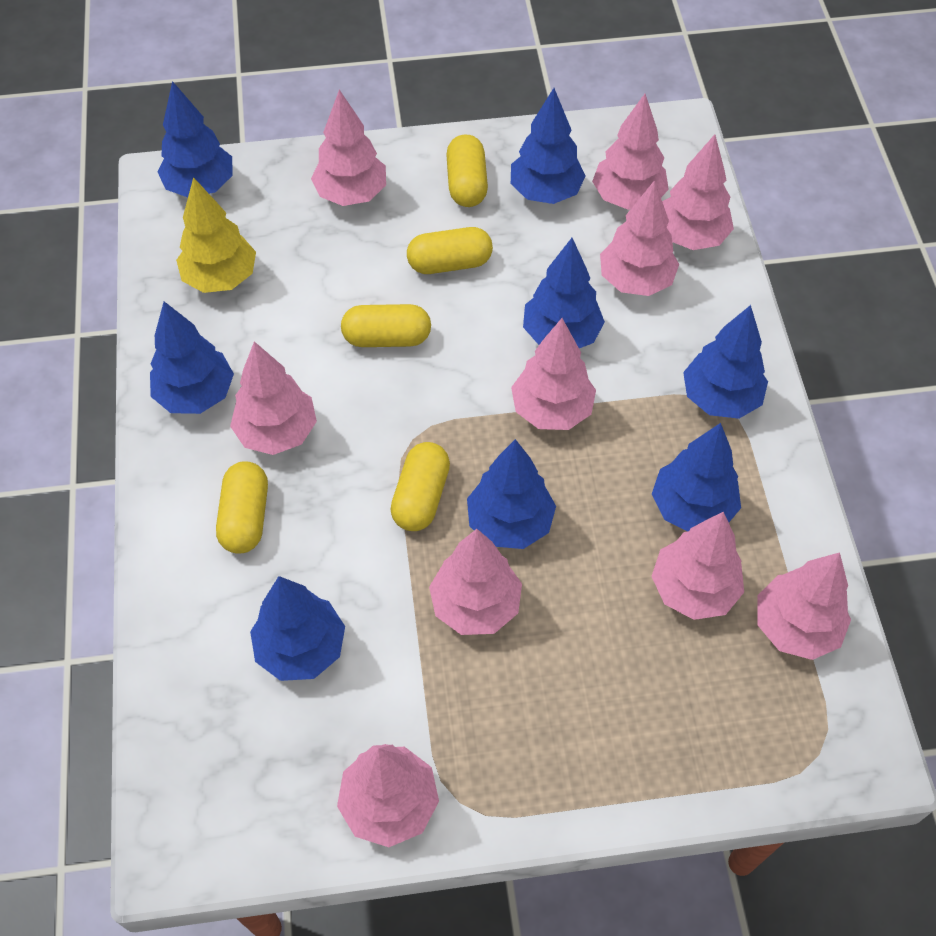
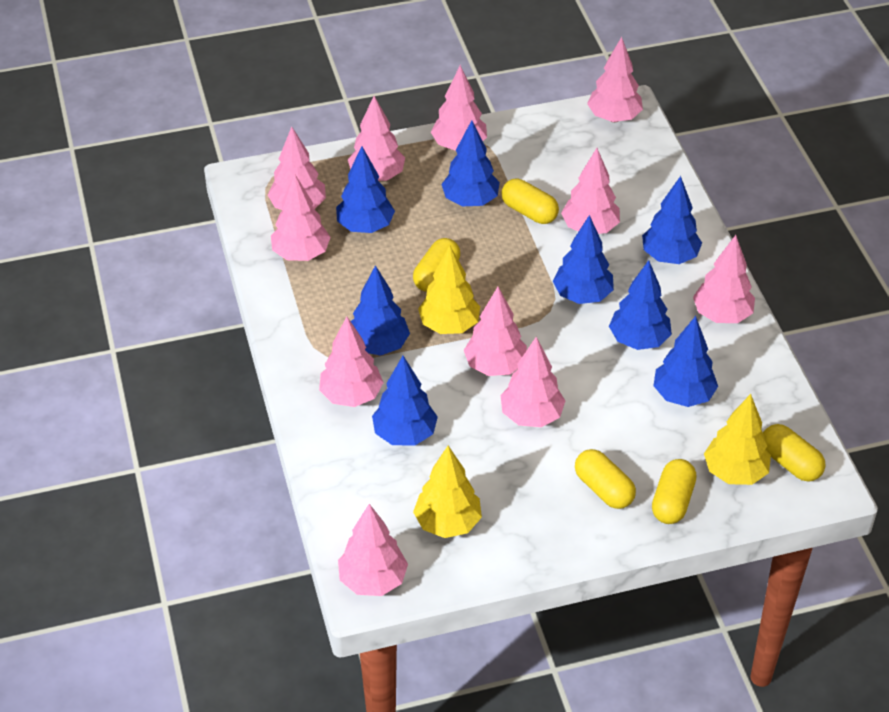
pink tree: 10 -> 11
yellow tree: 1 -> 3

